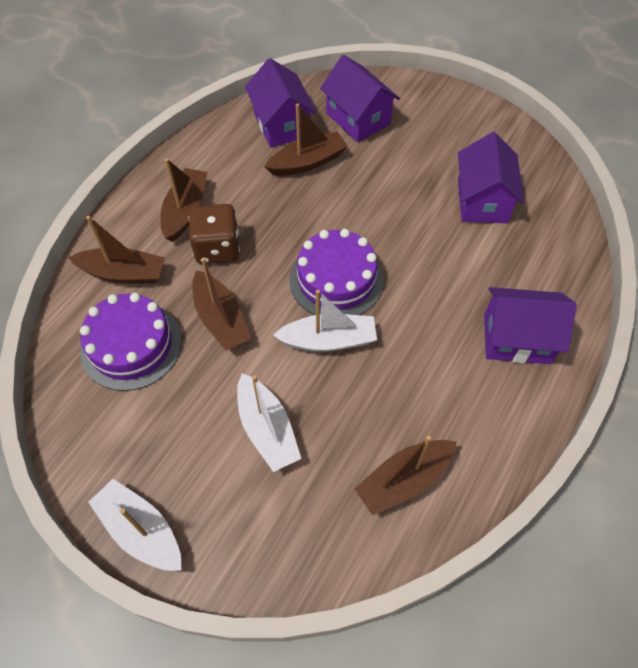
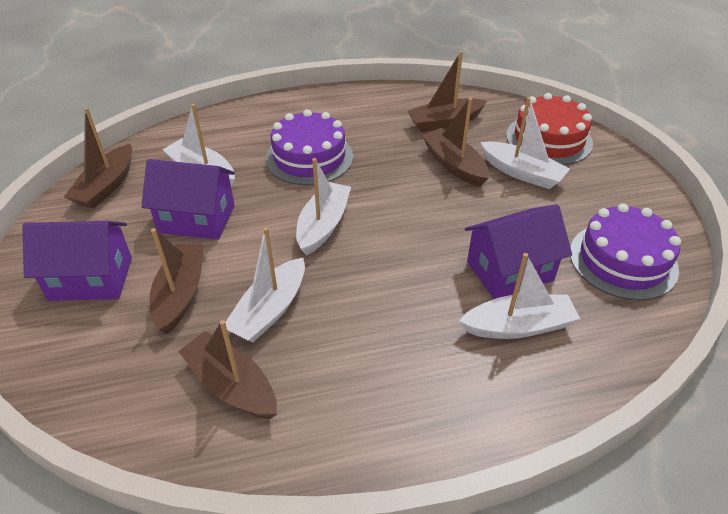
brown dice: 1 -> 0
purple house: 4 -> 3
red cake: 0 -> 1
white boat: 3 -> 5

